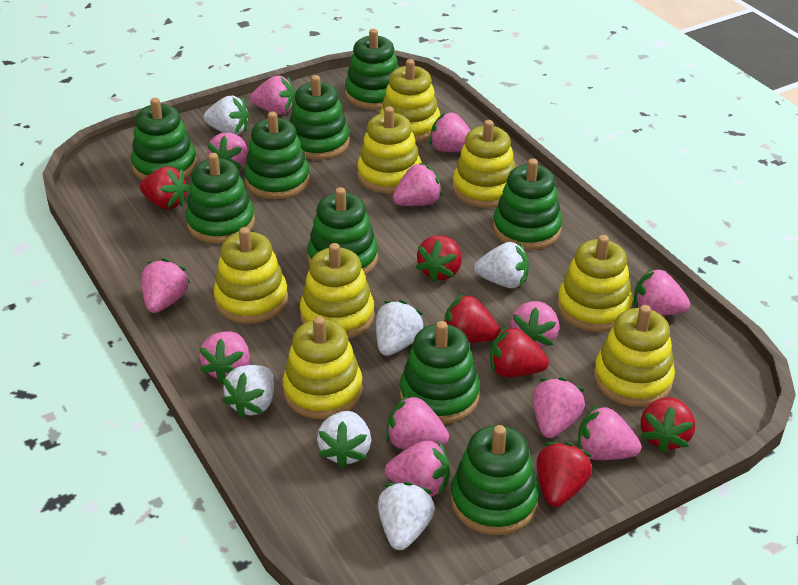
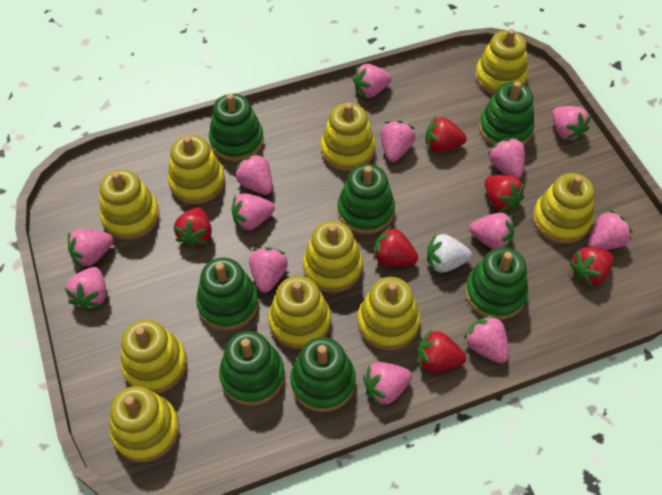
green stacking toy: 9 -> 7
pink strawberry: 12 -> 13
white strawberry: 6 -> 1
yellow stacking toy: 8 -> 10

